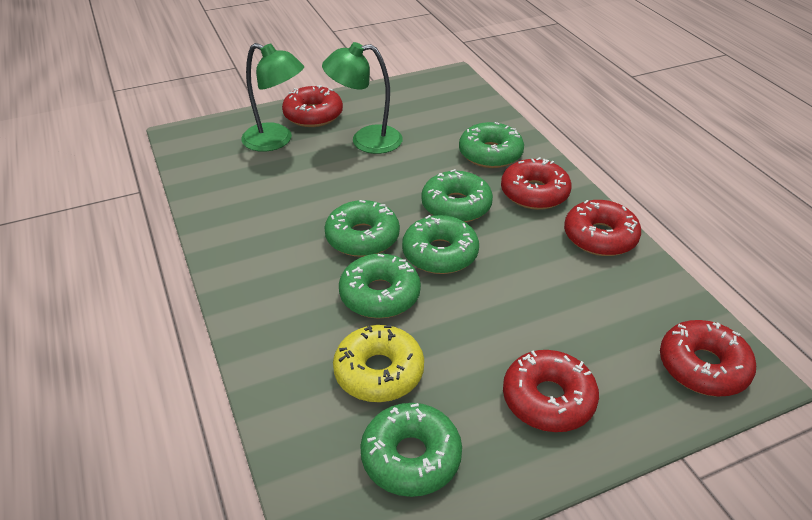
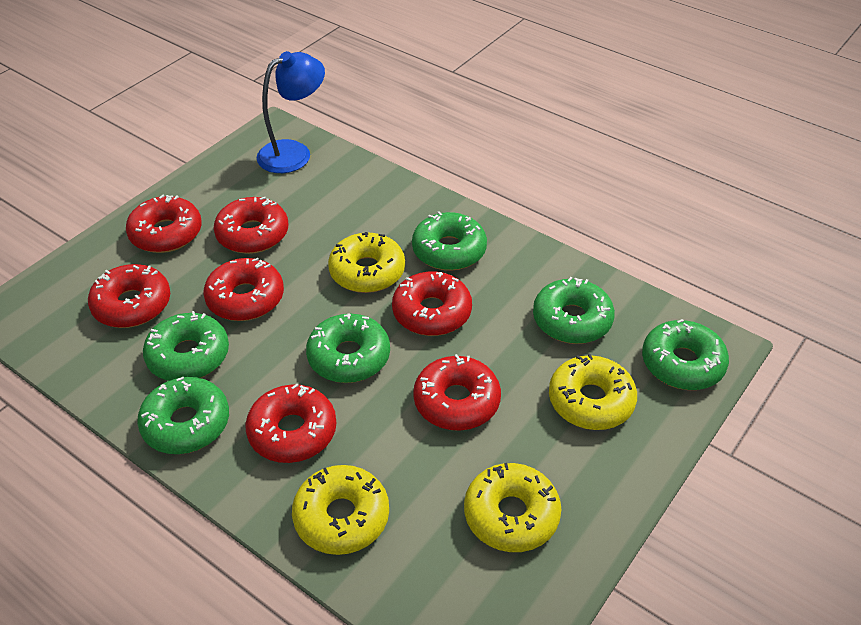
blue lamp: 0 -> 1
green lamp: 2 -> 0
red donut: 5 -> 7
yellow donut: 1 -> 4

